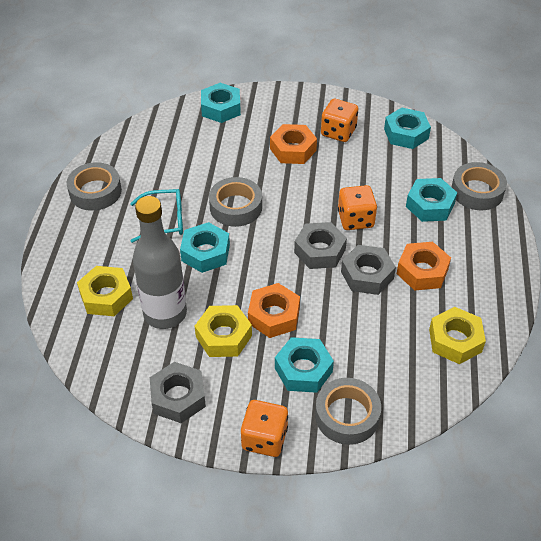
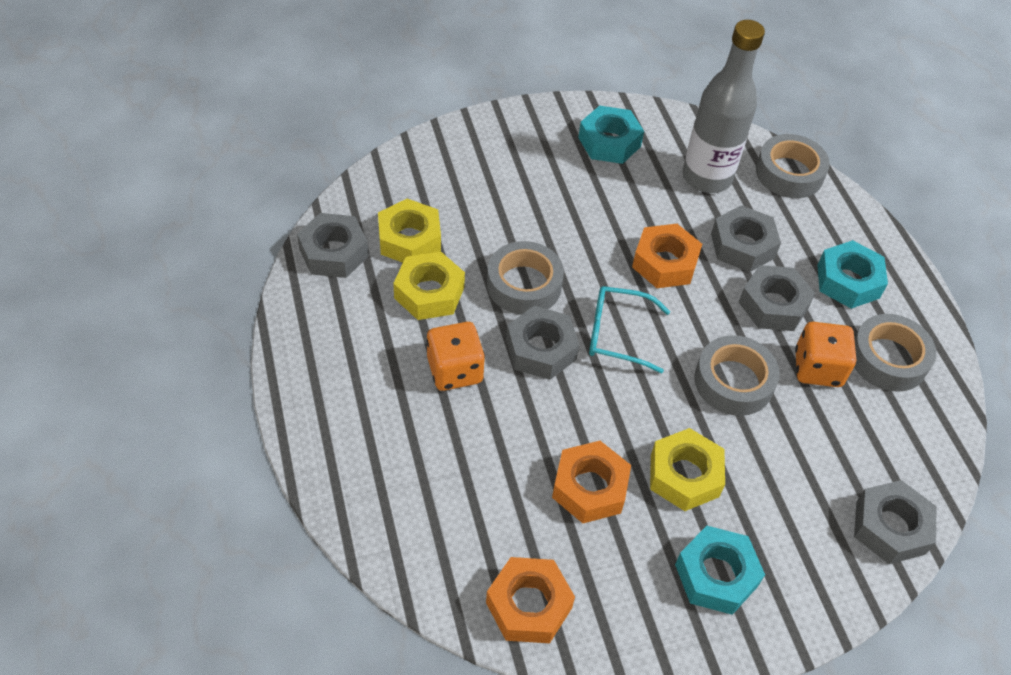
grey nut: 3 -> 5
orange dice: 3 -> 2
turquoise nut: 5 -> 3

